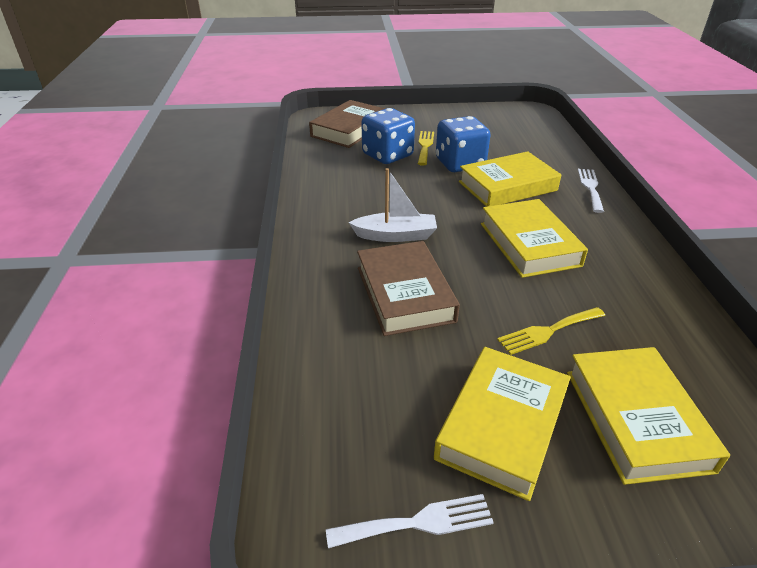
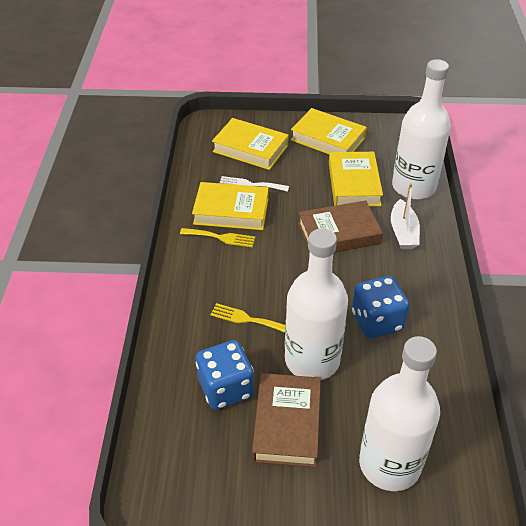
white bottle: 0 -> 3
white fork: 2 -> 1

